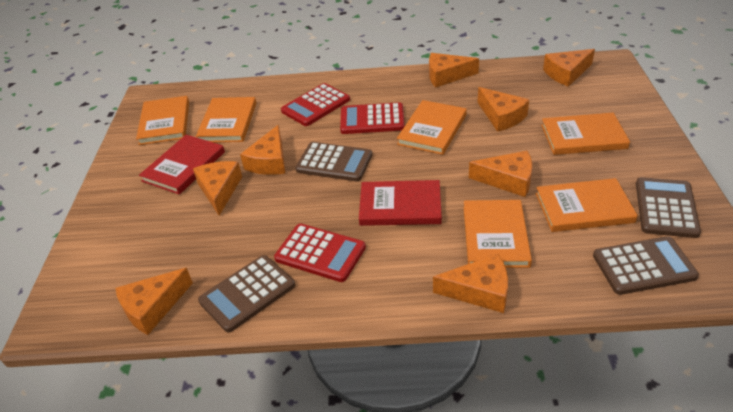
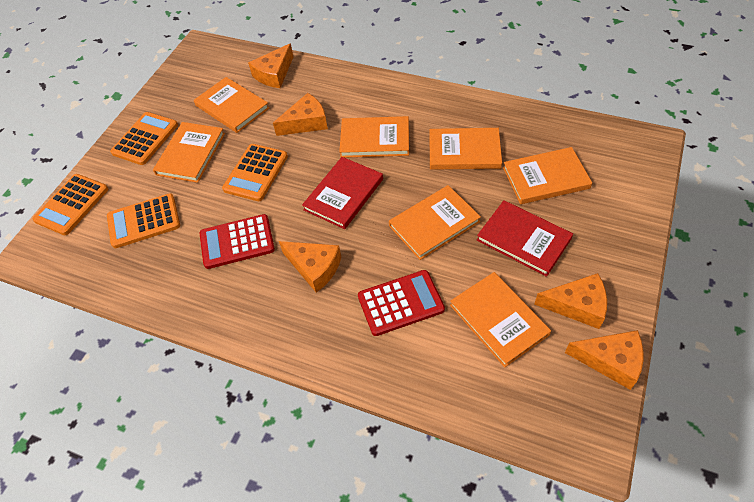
brown calculator: 4 -> 0
orange book: 6 -> 7
orange calculator: 0 -> 4
orange cheese: 8 -> 5
red calculator: 3 -> 2

